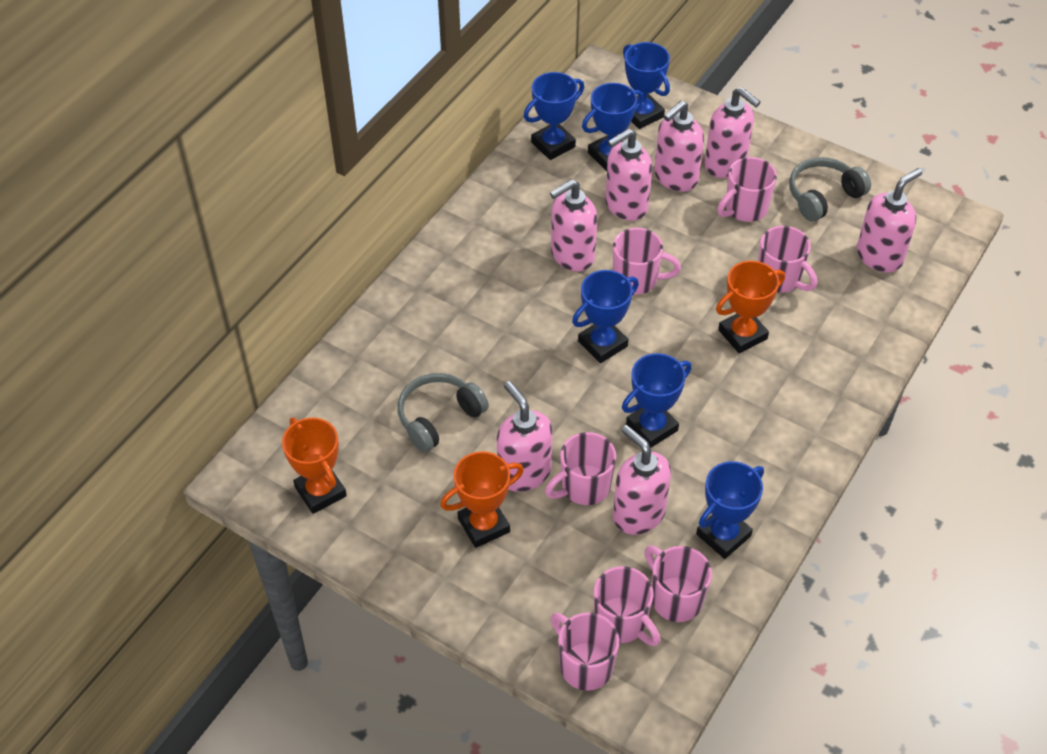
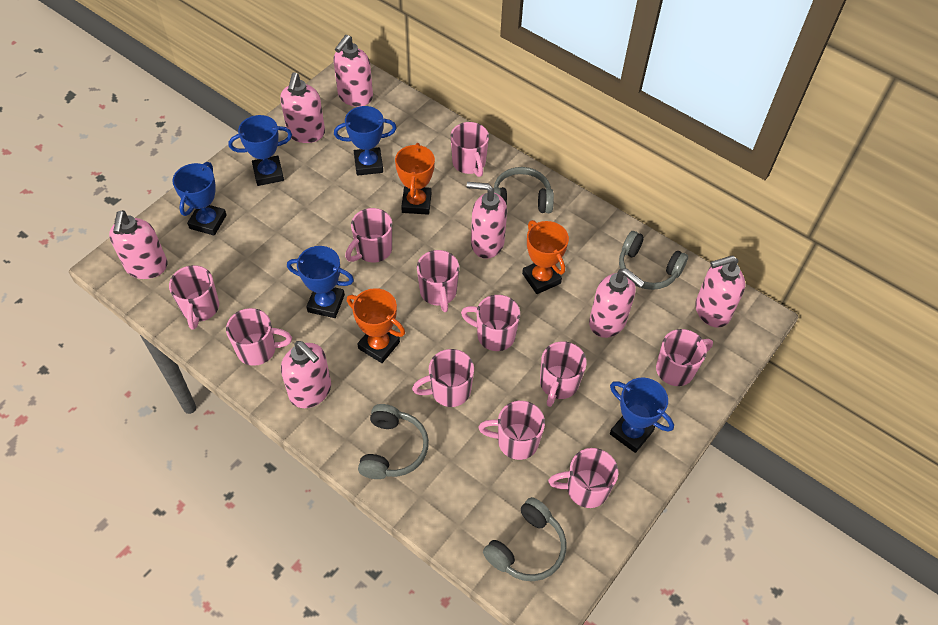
blue trophy: 6 -> 5
grey headphones: 2 -> 4
pink mug: 7 -> 11

